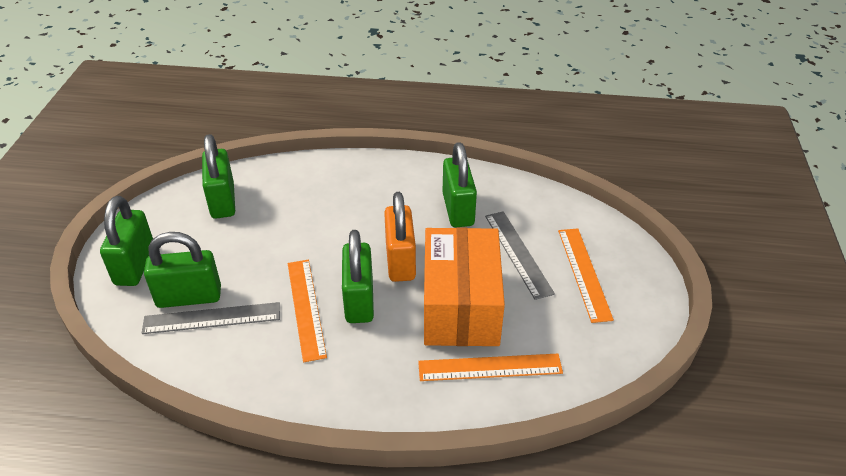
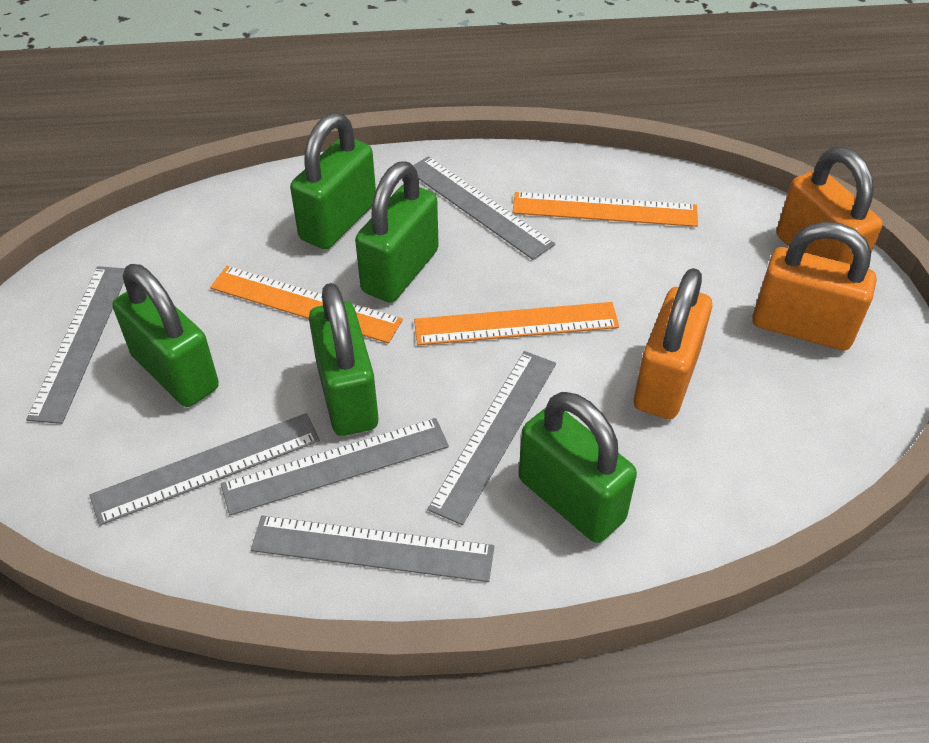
grey ruler: 2 -> 6
orange box: 1 -> 0
orange padlock: 1 -> 3

